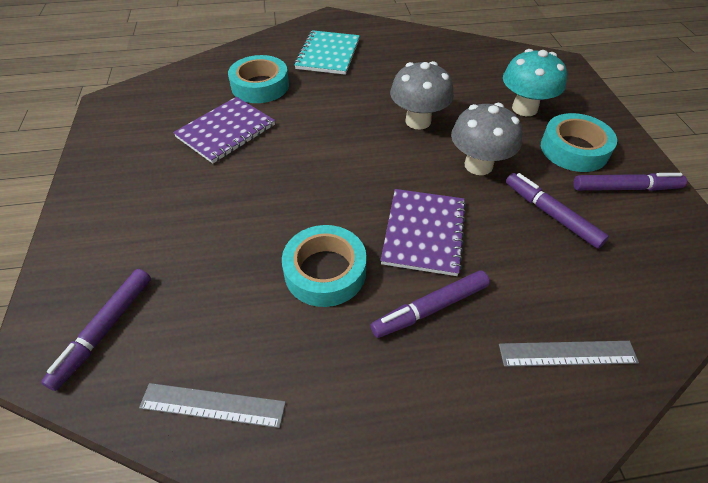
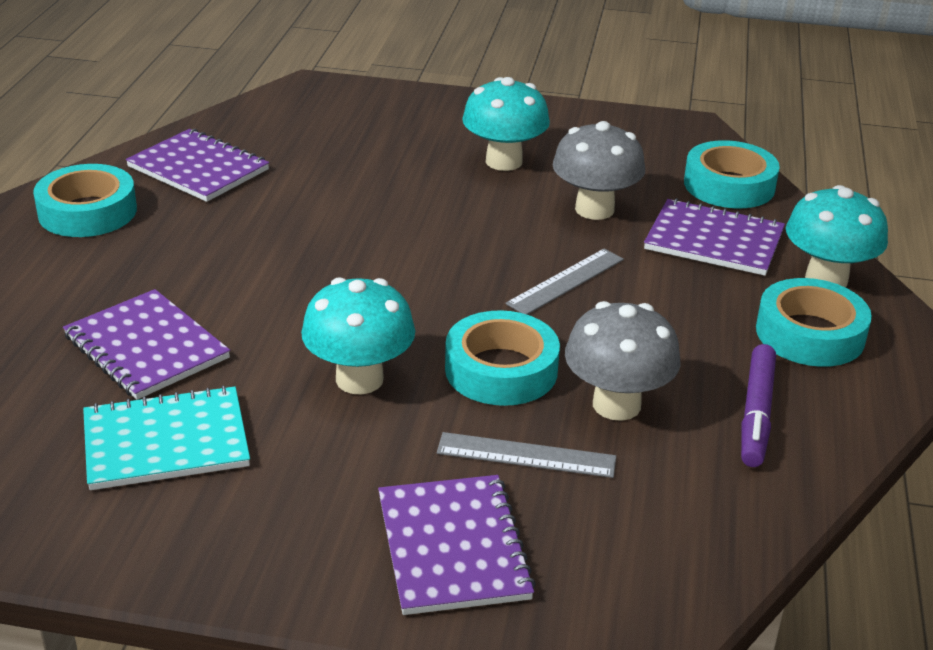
purple marker: 4 -> 1
purple notebook: 2 -> 4
turquoise mushroom: 1 -> 3
turquoise tape: 3 -> 4

